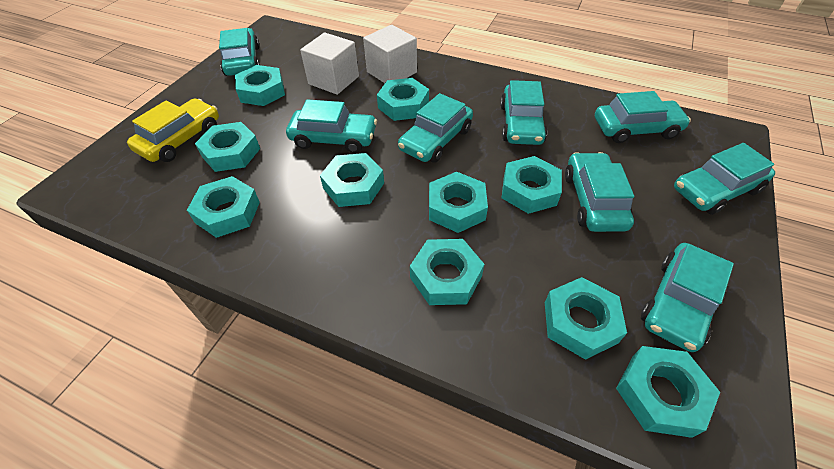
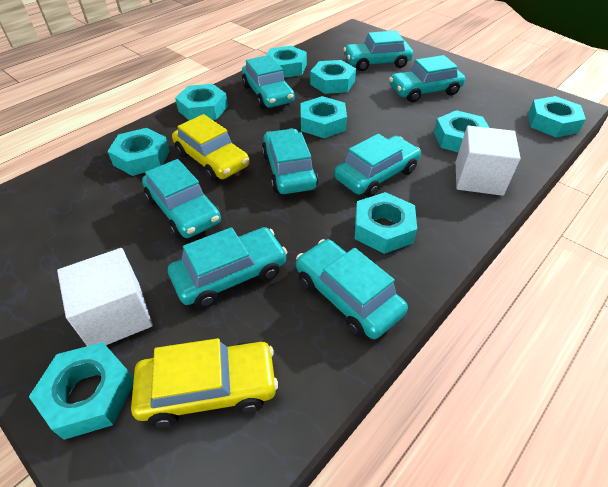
turquoise nut: 10 -> 9
yellow car: 1 -> 2

